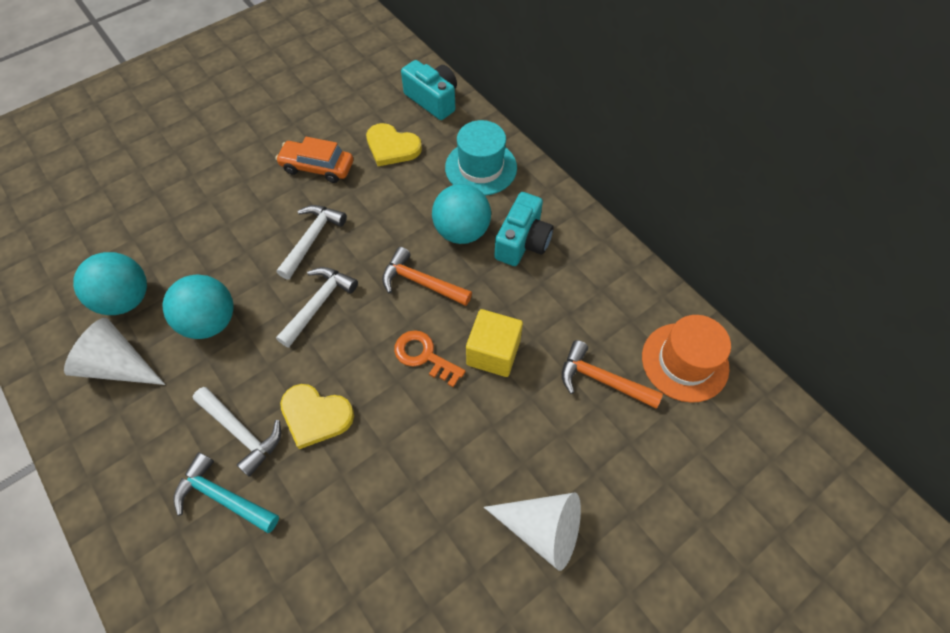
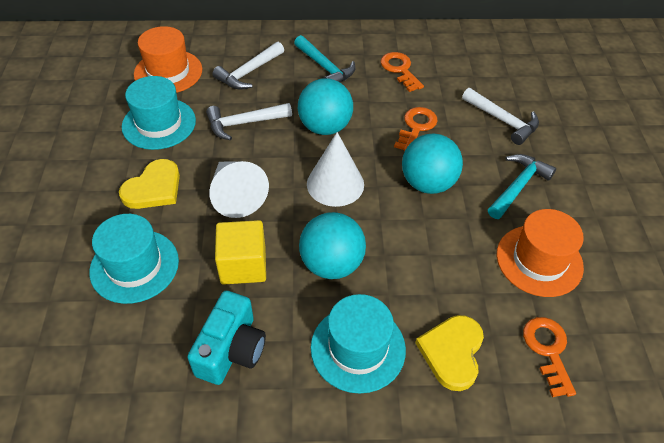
orange car: 1 -> 0
orange hammer: 2 -> 0
orange hat: 1 -> 2
orange key: 1 -> 3
turquoise camera: 2 -> 1
turquoise hammer: 1 -> 2
turquoise hat: 1 -> 3

